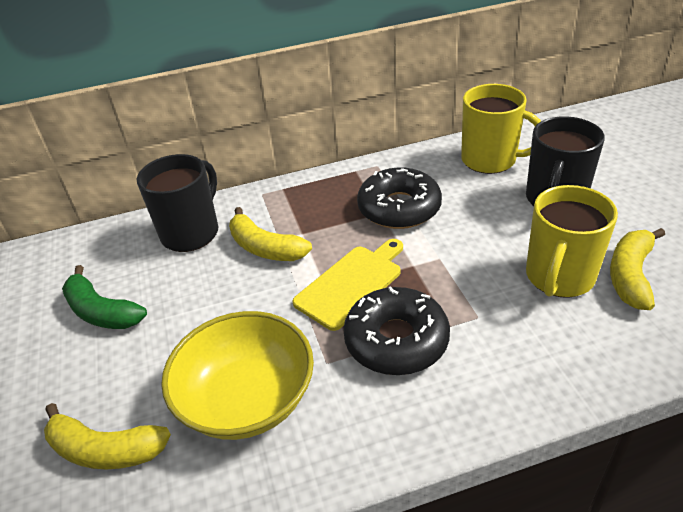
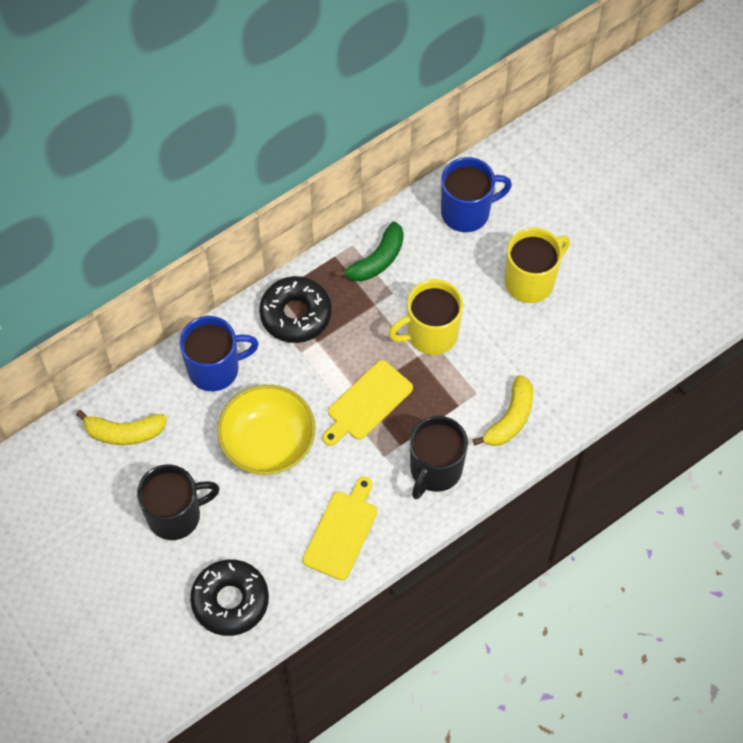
blue mug: 0 -> 2
yellow banana: 3 -> 2
yellow cutting board: 1 -> 2

